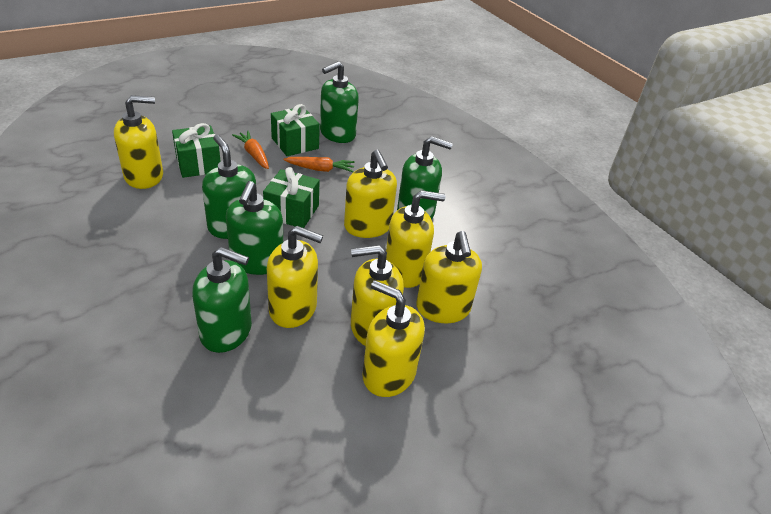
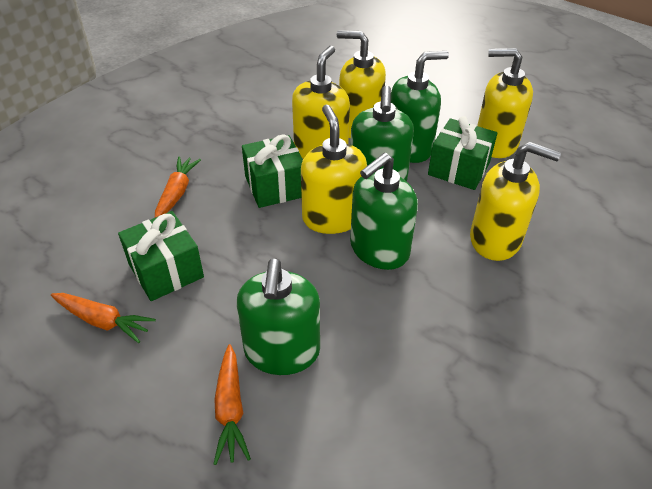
green soap dispenser: 5 -> 4
orange carrot: 2 -> 3
yellow soap dispenser: 7 -> 5

